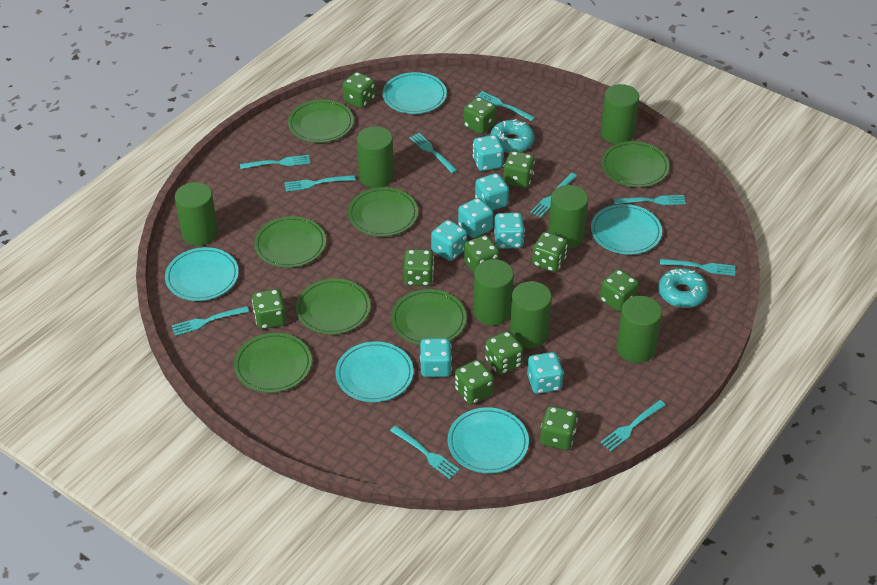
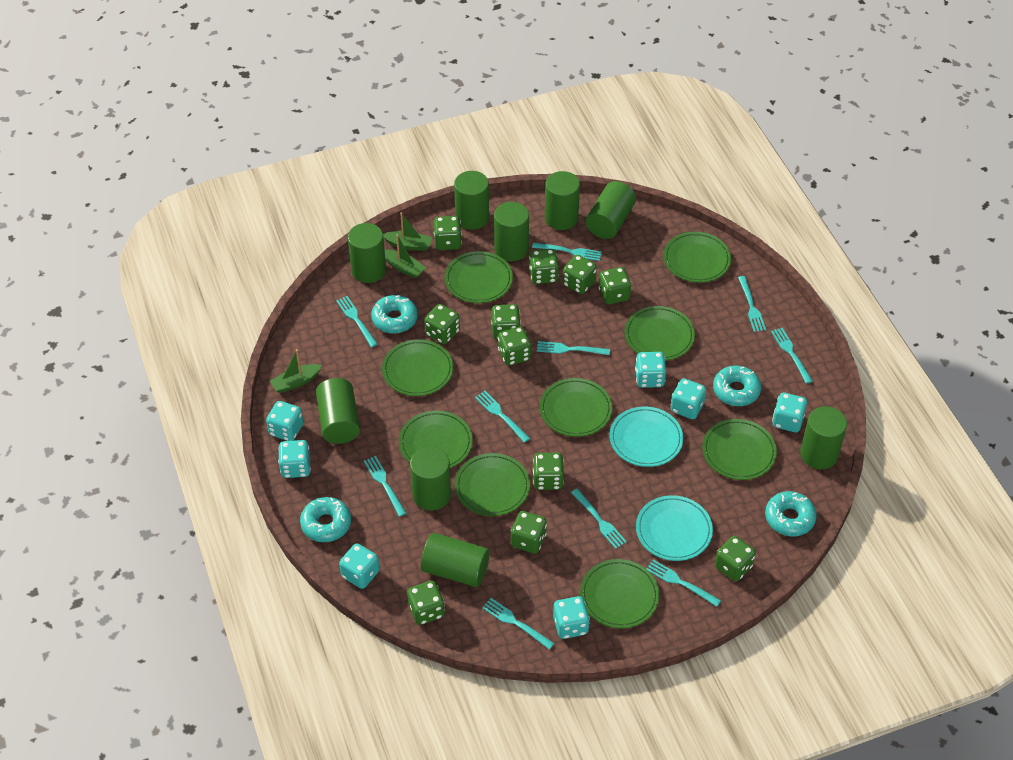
green boat: 0 -> 3
green cylinder: 7 -> 9
green plate: 7 -> 9
turquoise donut: 2 -> 4
turquoise plate: 5 -> 2

